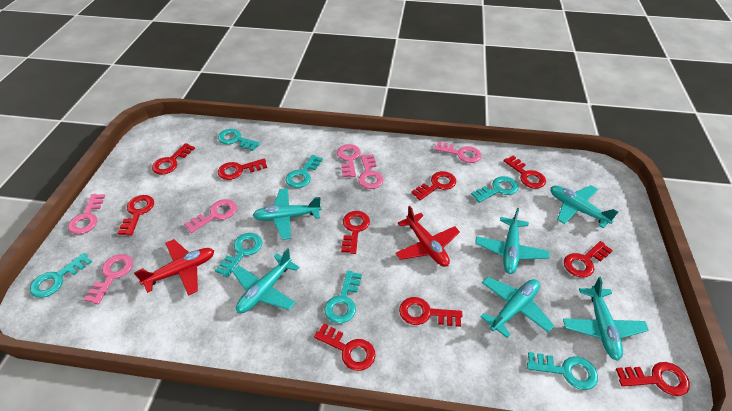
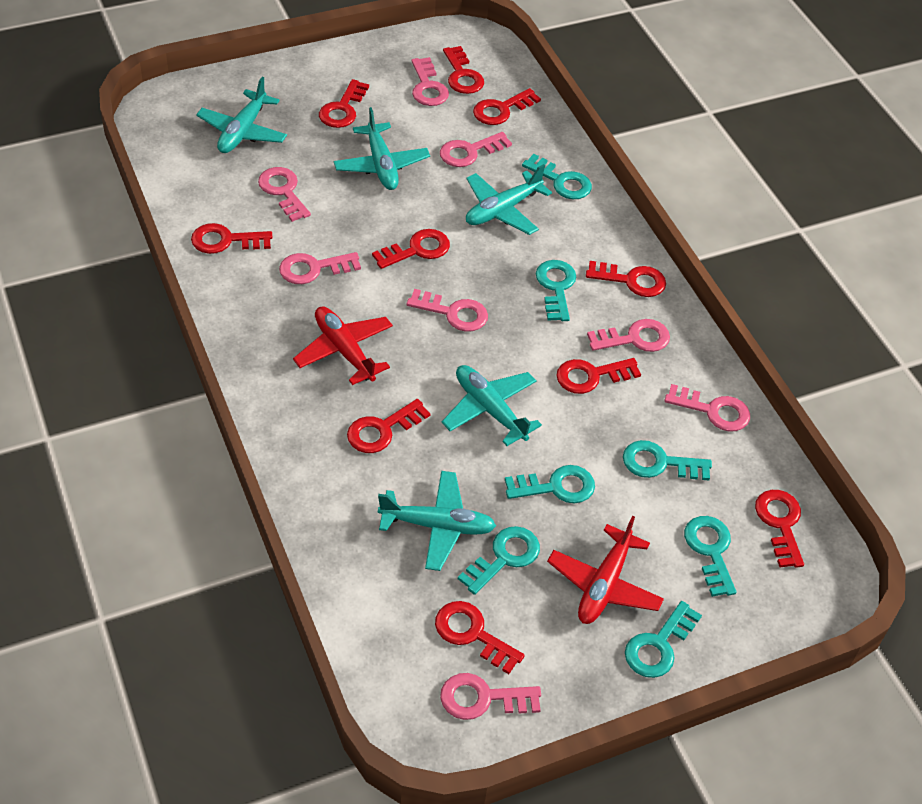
pink key: 6 -> 8
turquoise plane: 6 -> 5

